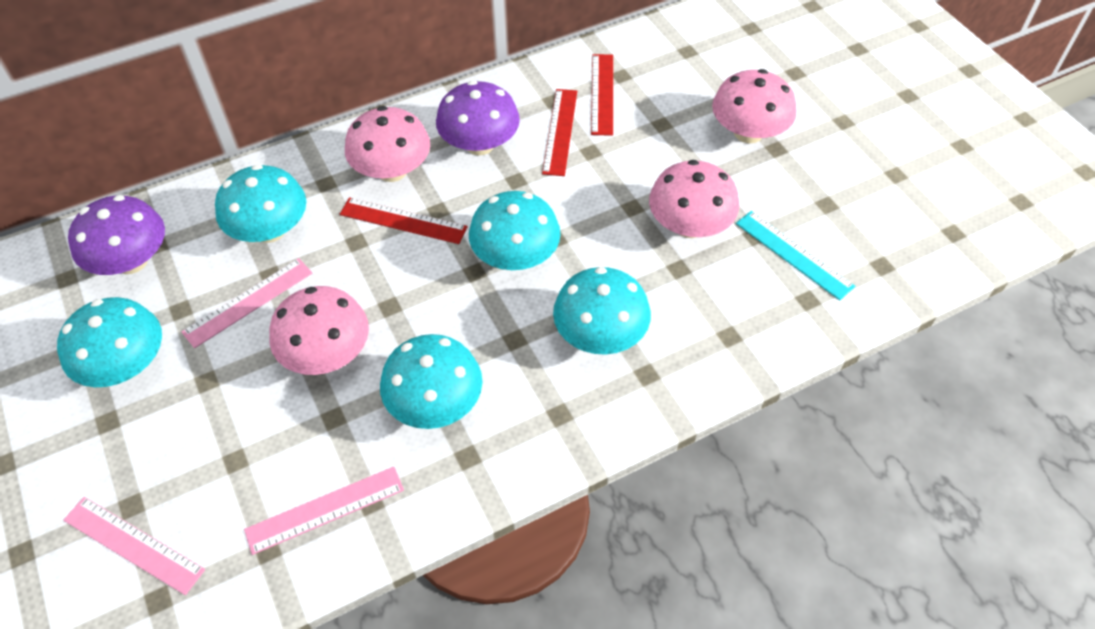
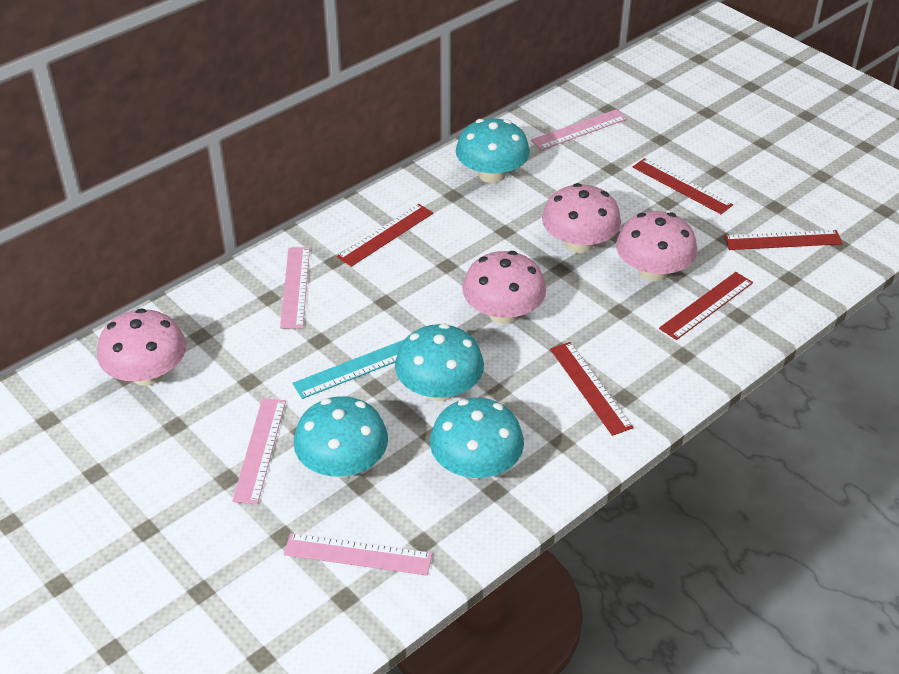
pink ruler: 3 -> 4
purple mushroom: 2 -> 0
red ruler: 3 -> 5
turquoise mushroom: 5 -> 4

